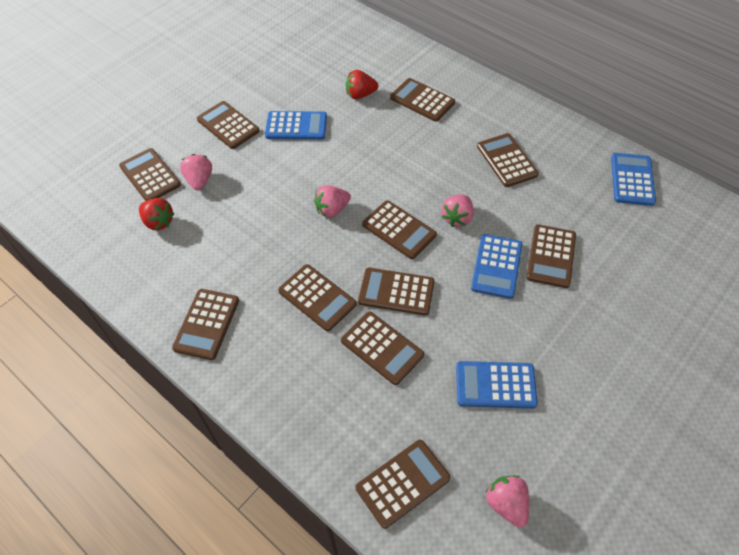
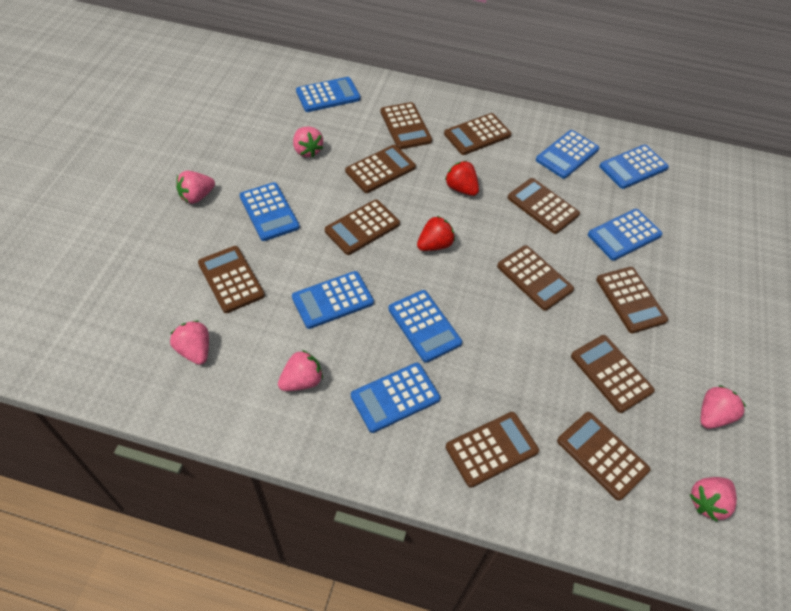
blue calculator: 4 -> 8
pink strawberry: 4 -> 6

